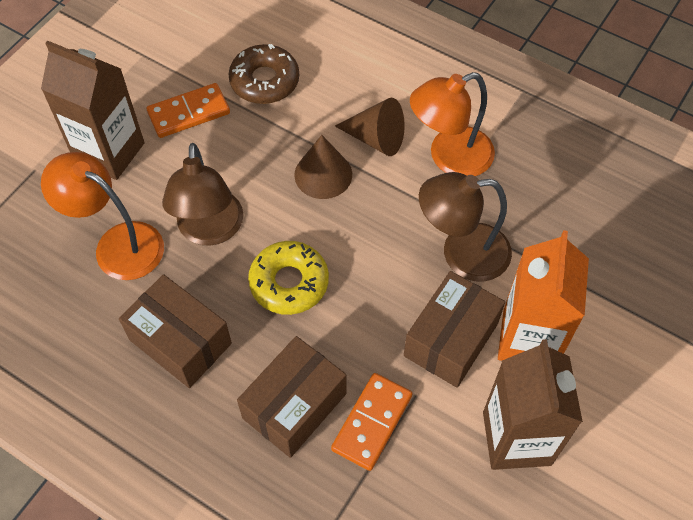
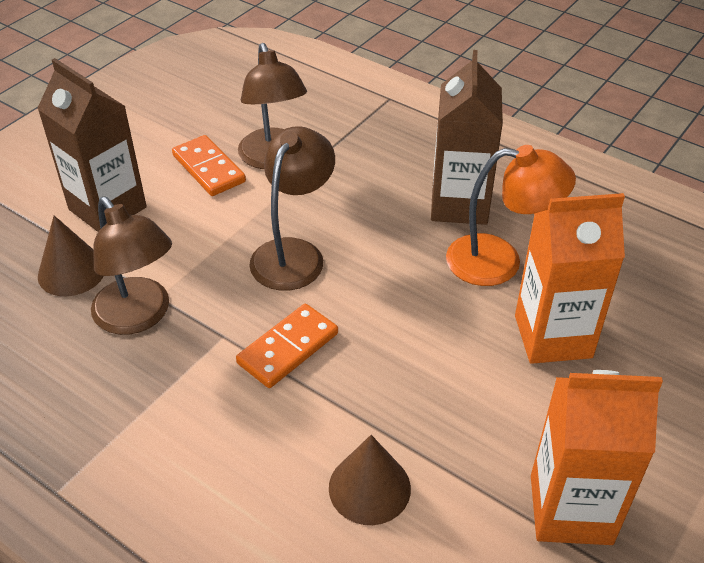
brown box: 3 -> 0
brown donut: 1 -> 0
brown lamp: 2 -> 3
orange carton: 1 -> 2
orange lamp: 2 -> 1
yellow donut: 1 -> 0

